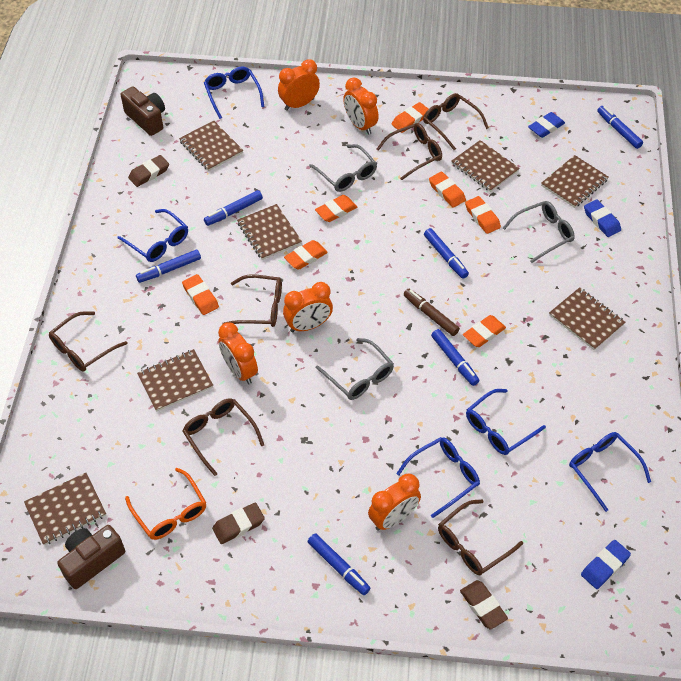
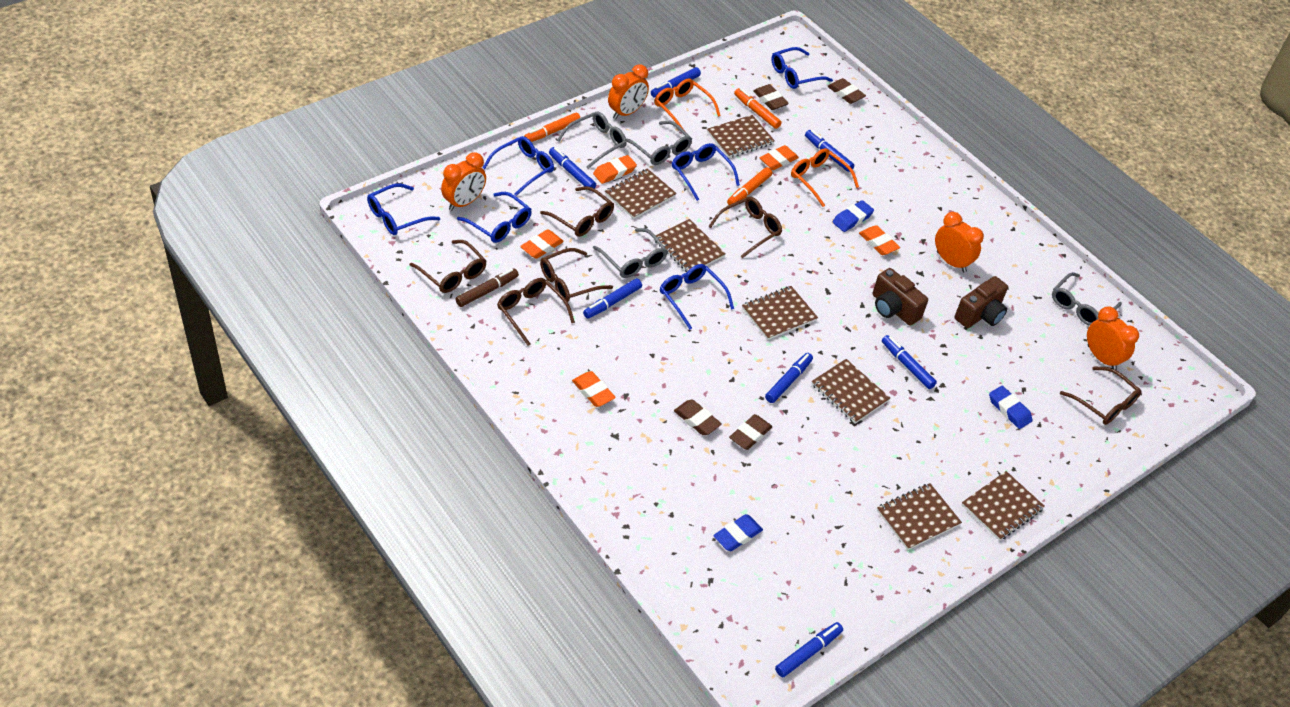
blue glasses: 5 -> 6
blue marker: 6 -> 7
brown eraser: 3 -> 4
grey glasses: 3 -> 4
orange clock: 5 -> 4
orange eraser: 7 -> 5
orange glasses: 1 -> 2
orange marker: 0 -> 3

